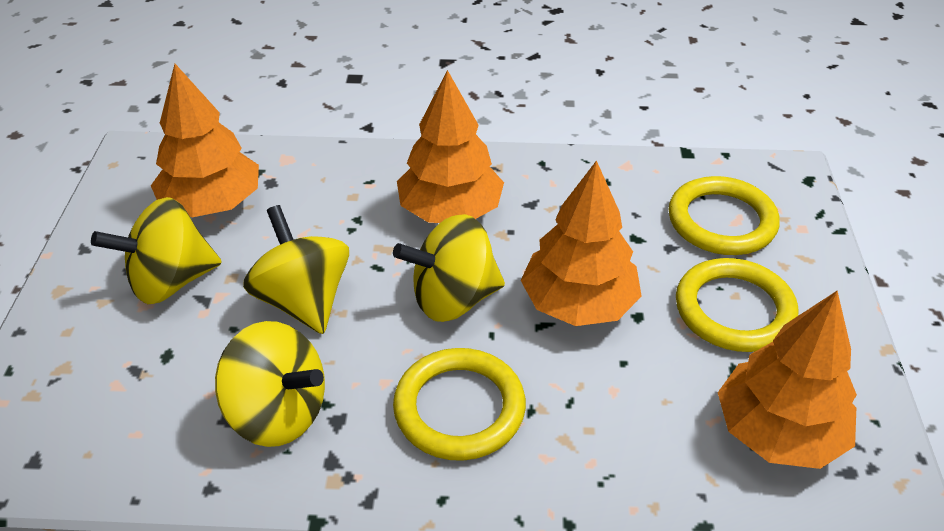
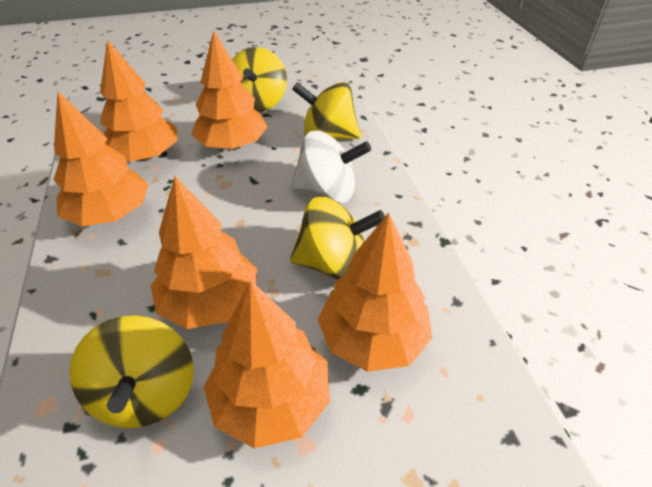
orange tree: 4 -> 6
white spinning top: 0 -> 1
yellow ring: 3 -> 0

